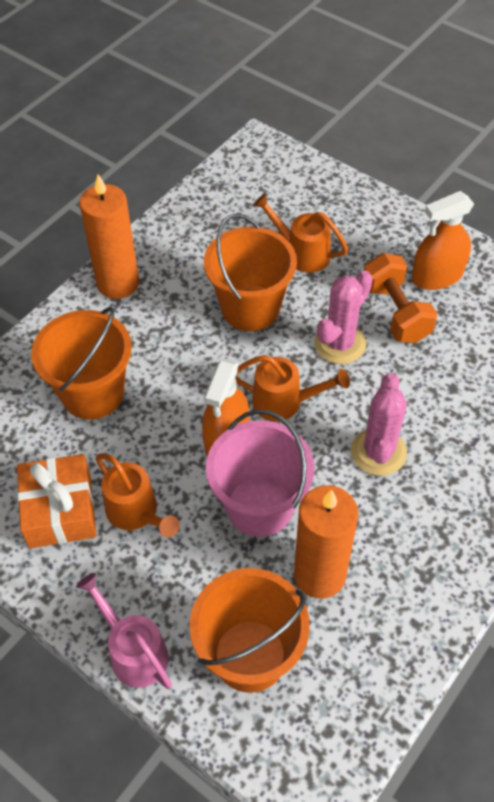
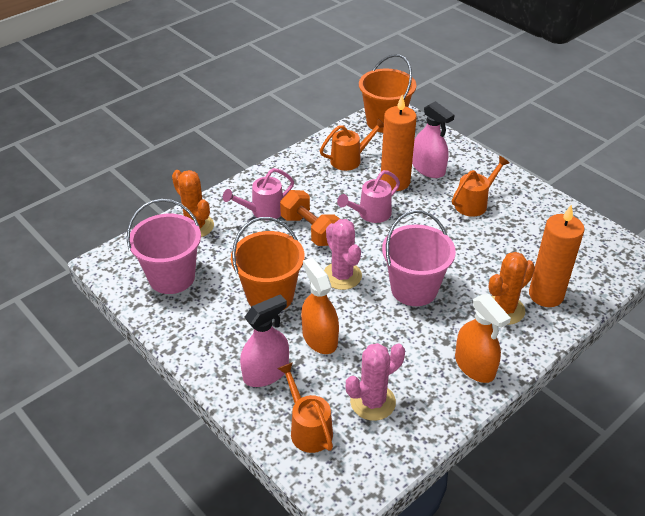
orange bucket: 3 -> 2
orange cactus: 0 -> 2
orange gift: 1 -> 0
pink bucket: 1 -> 2
pink spray bottle: 0 -> 2
pink watering can: 1 -> 2

